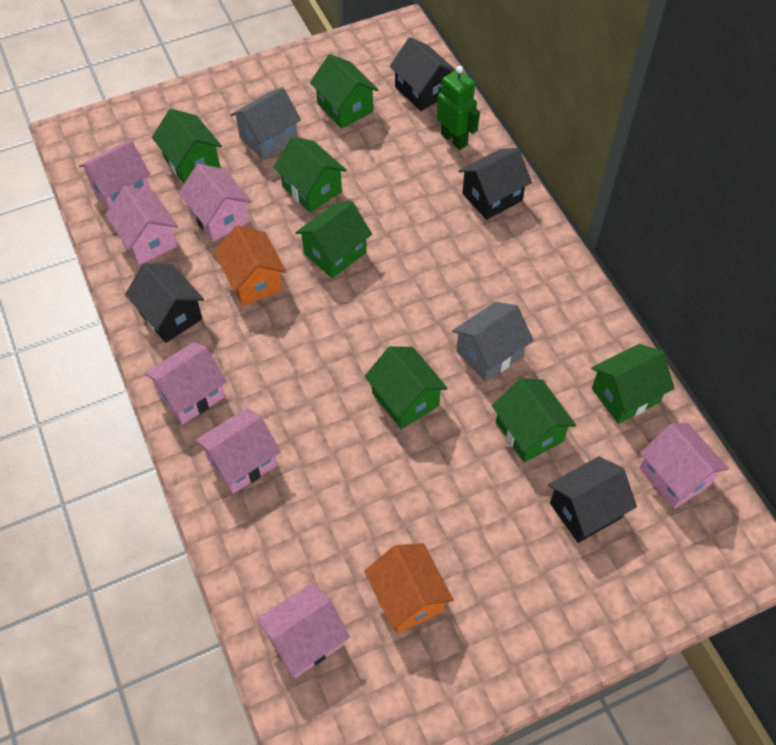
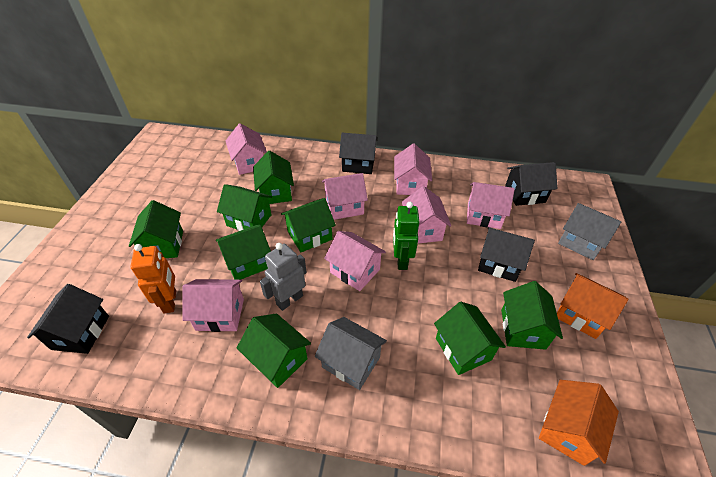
green house: 7 -> 8
grey robot: 0 -> 1
orange robot: 0 -> 1

